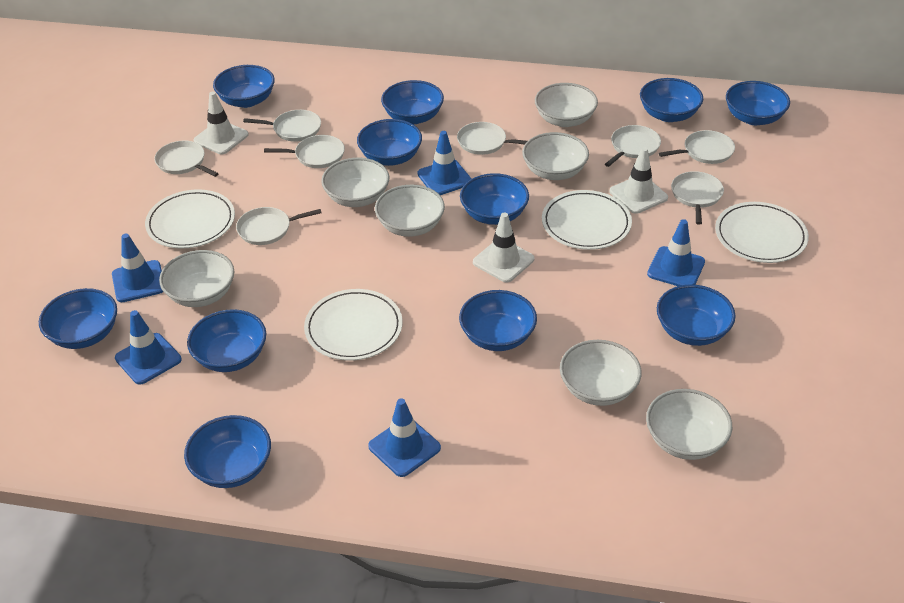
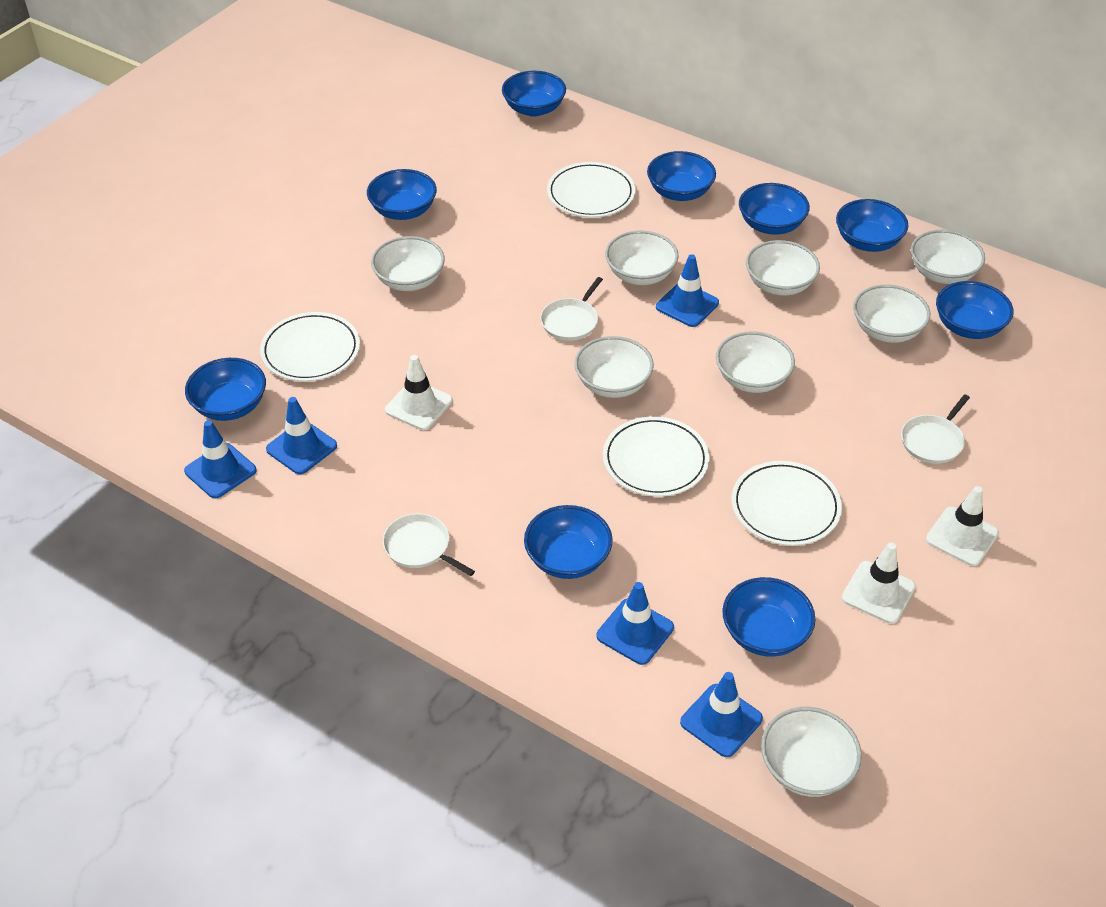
blue bowl: 11 -> 9
white bowl: 7 -> 8
white pan: 8 -> 3

